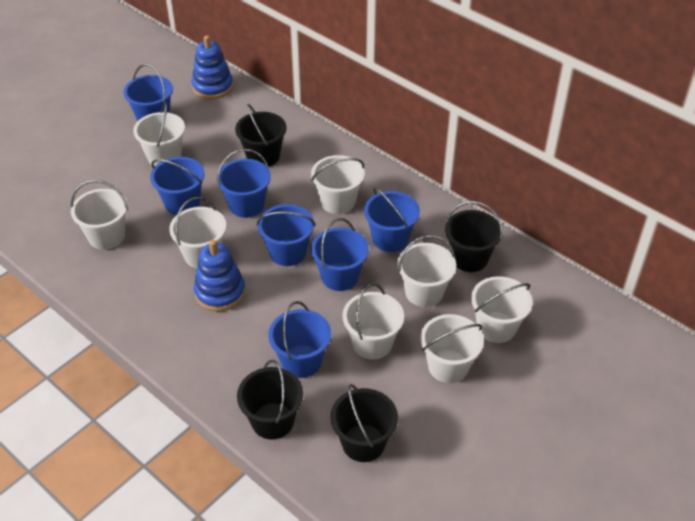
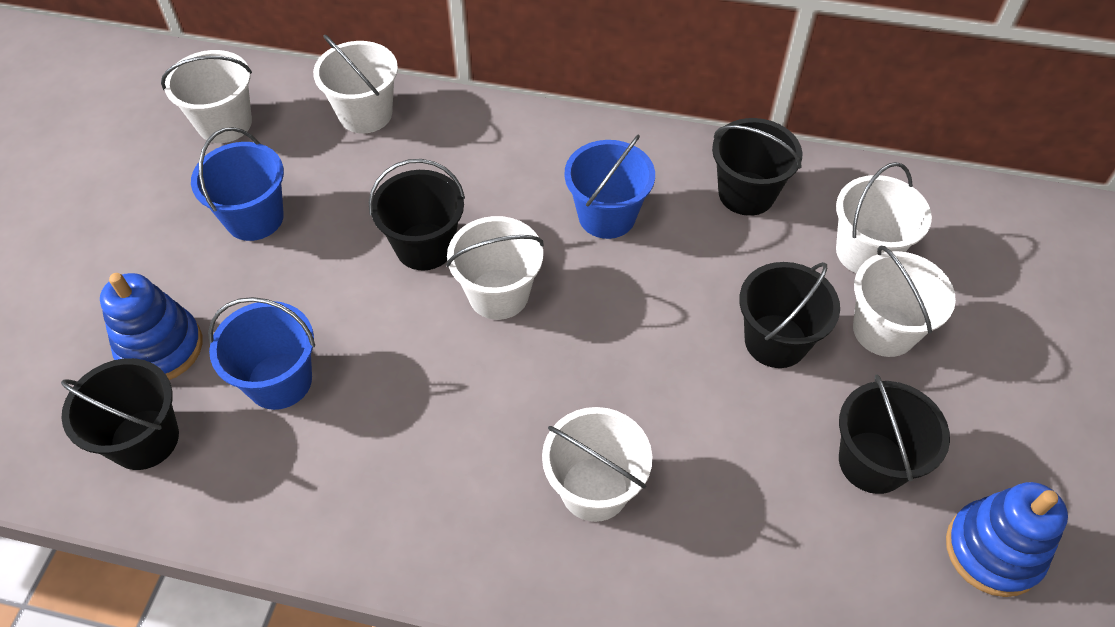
black bucket: 4 -> 5
blue bucket: 7 -> 3
white bucket: 8 -> 6

